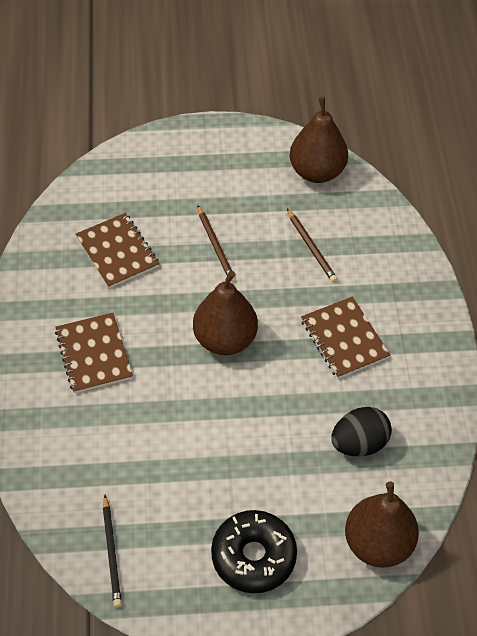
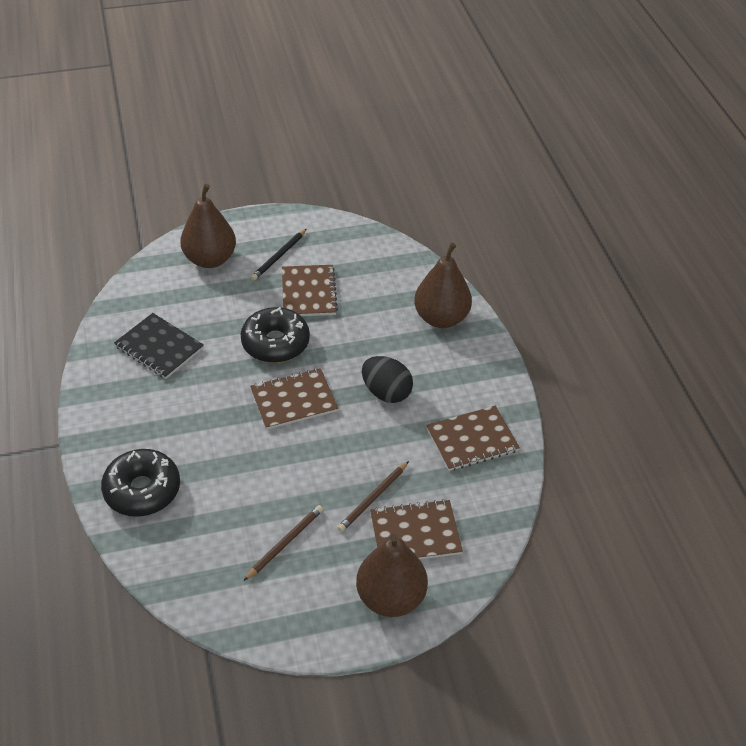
black donut: 1 -> 2
black notebook: 0 -> 1
brown notebook: 3 -> 4

